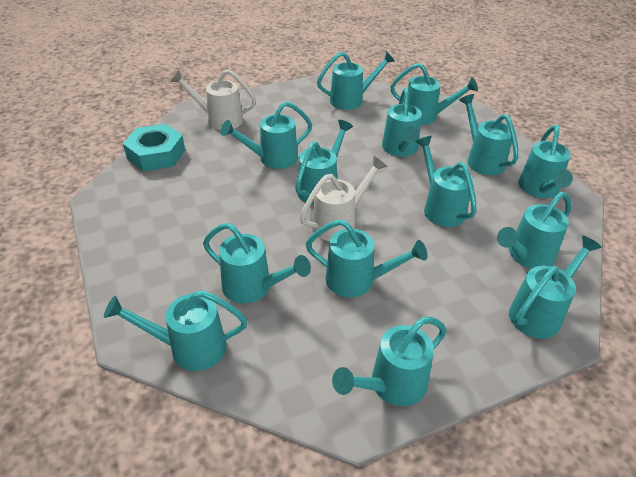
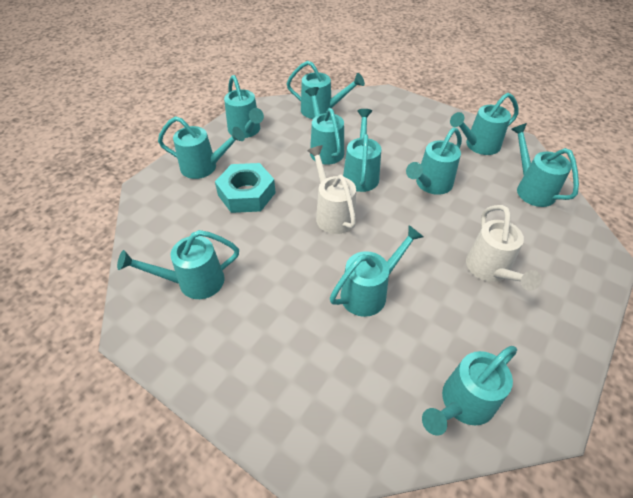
turquoise watering can: 14 -> 11

